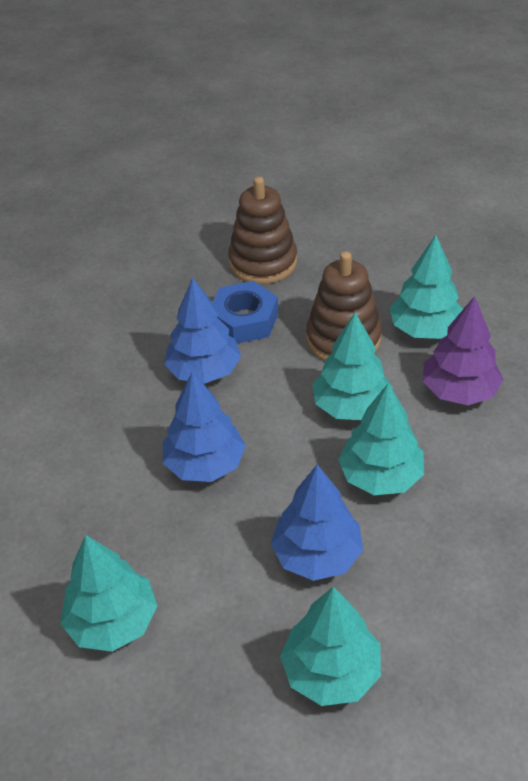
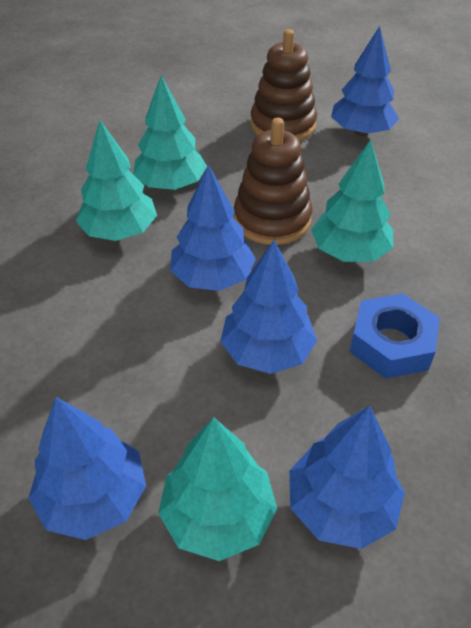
blue tree: 3 -> 5
purple tree: 1 -> 0
turquoise tree: 5 -> 4

